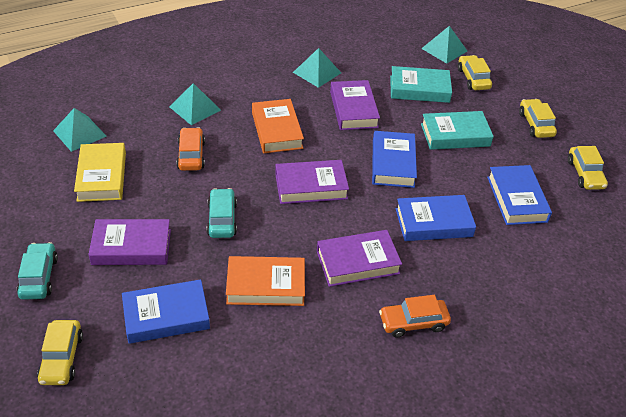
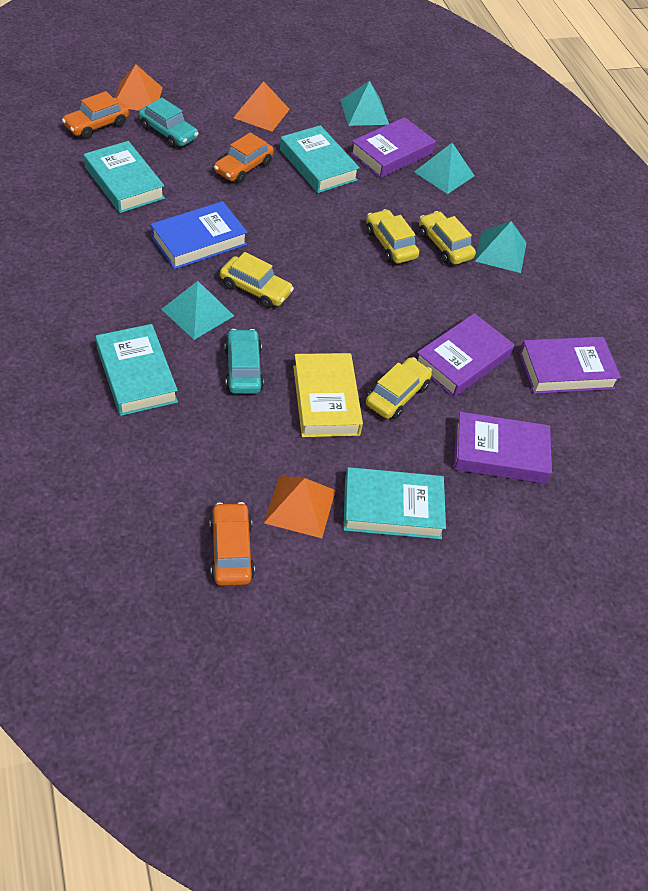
blue book: 4 -> 1
orange book: 2 -> 0
orange car: 2 -> 3
orange pyramid: 0 -> 3
turquoise book: 2 -> 4

